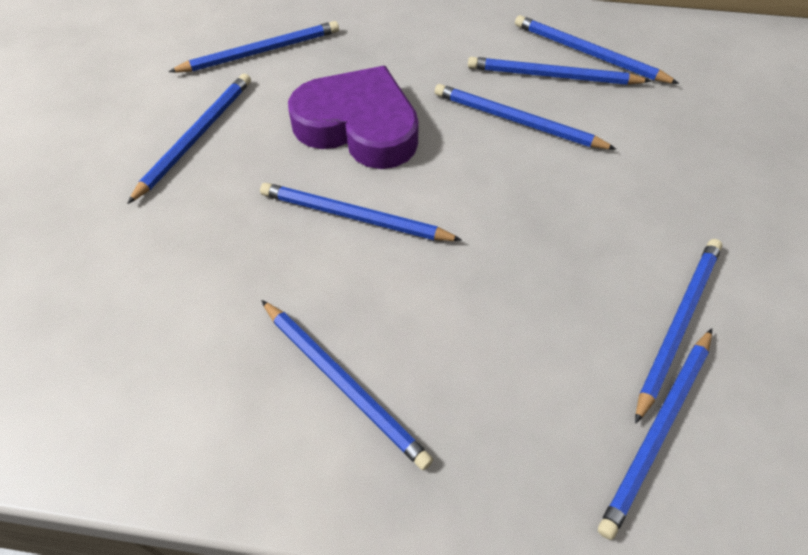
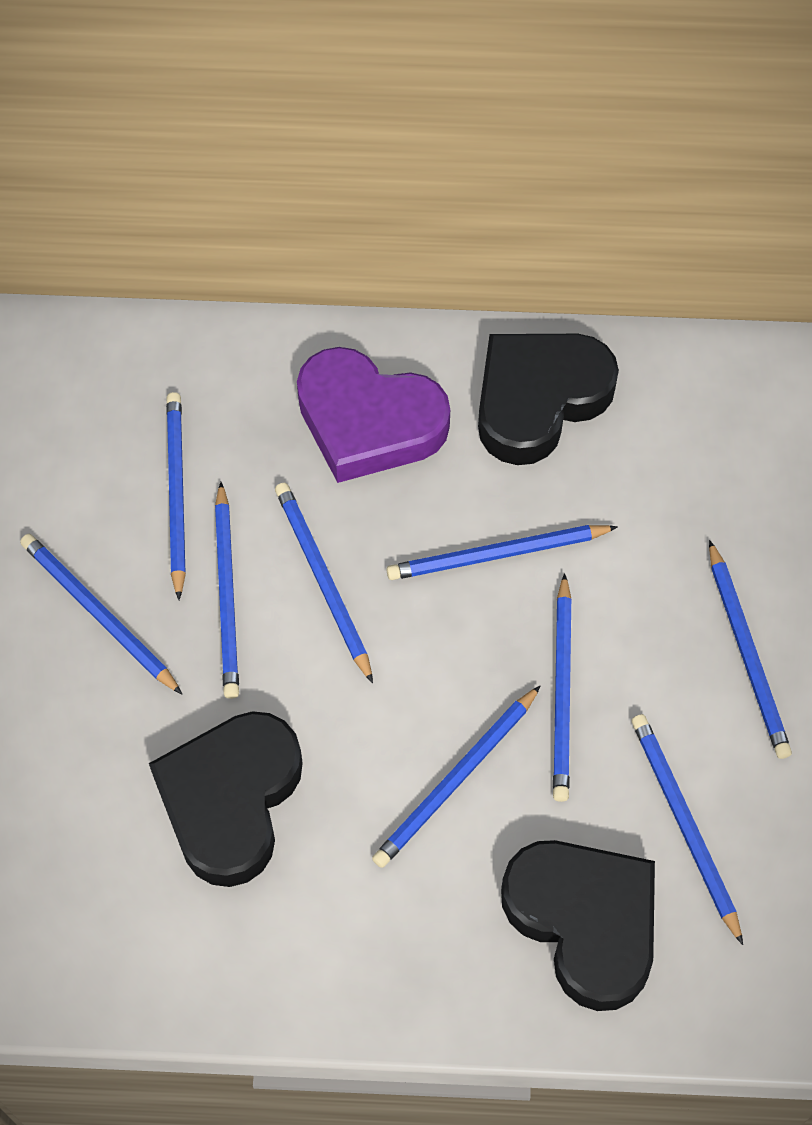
black heart: 0 -> 3

